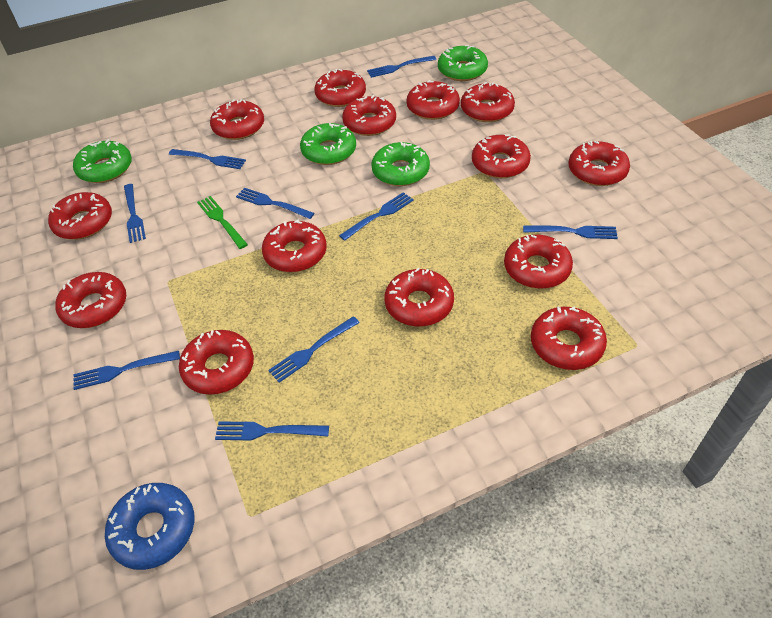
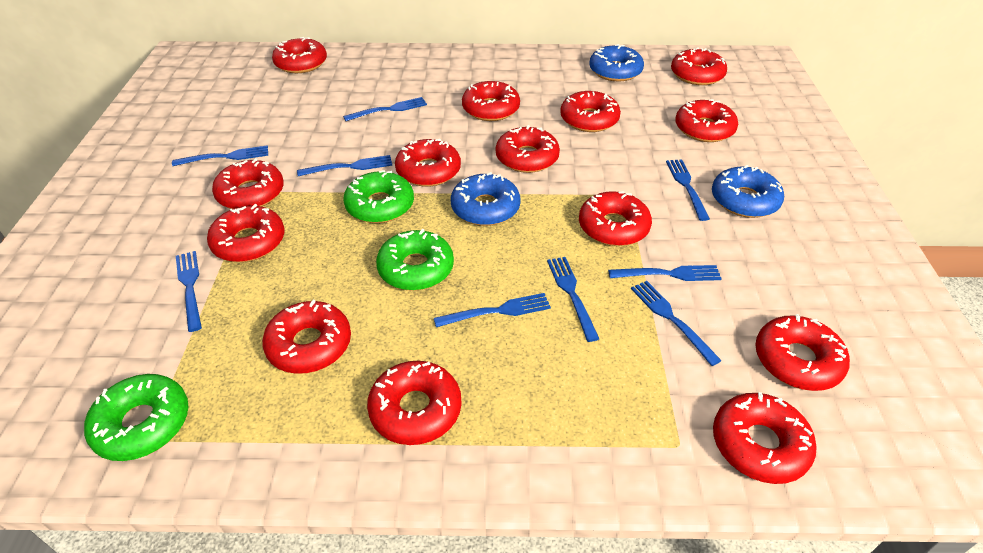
blue donut: 1 -> 3
green donut: 4 -> 3
green fork: 1 -> 0

